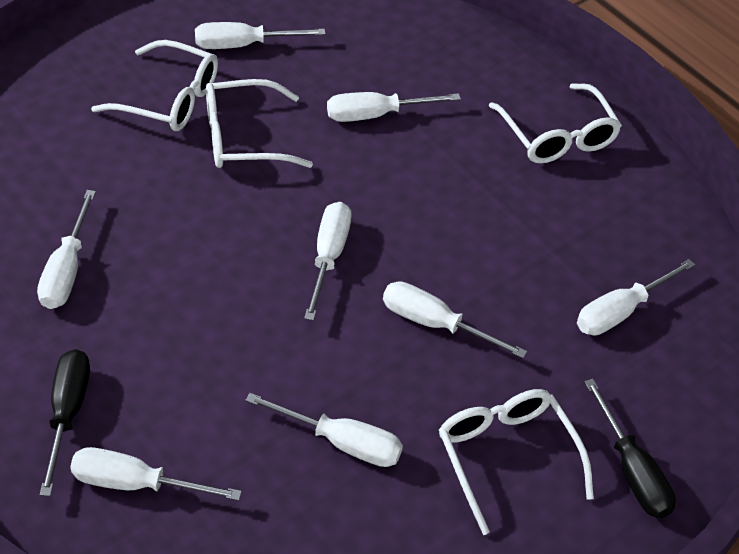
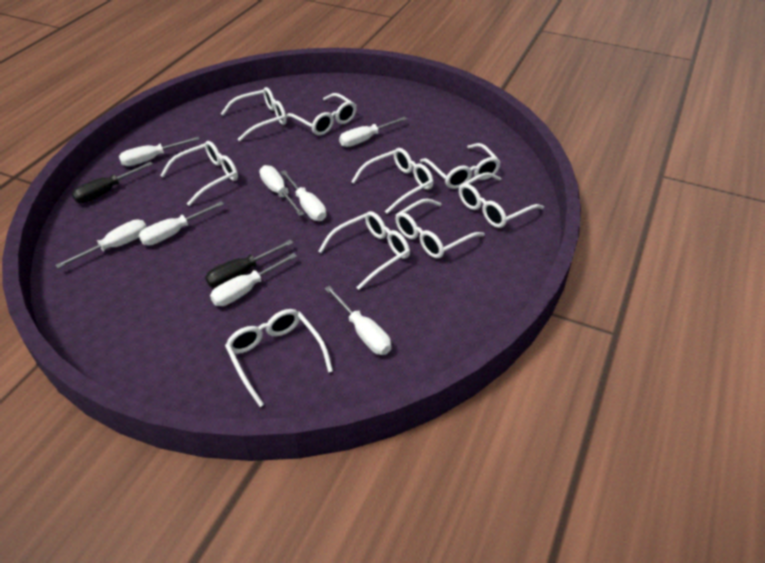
white glasses: 4 -> 9

